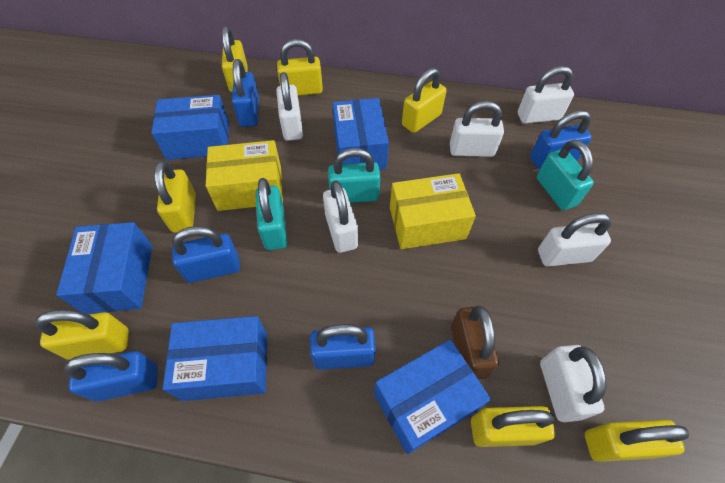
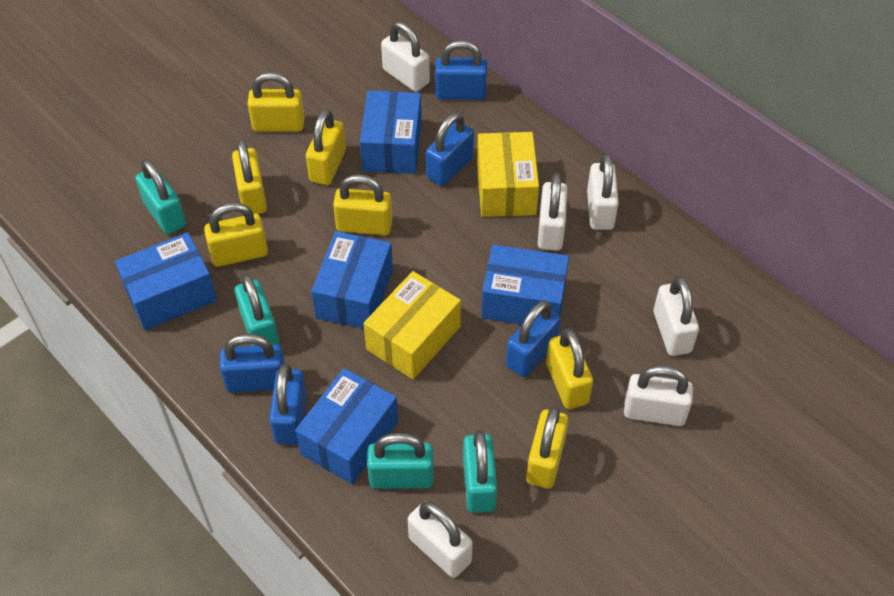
brown padlock: 1 -> 0
turquoise padlock: 3 -> 4

